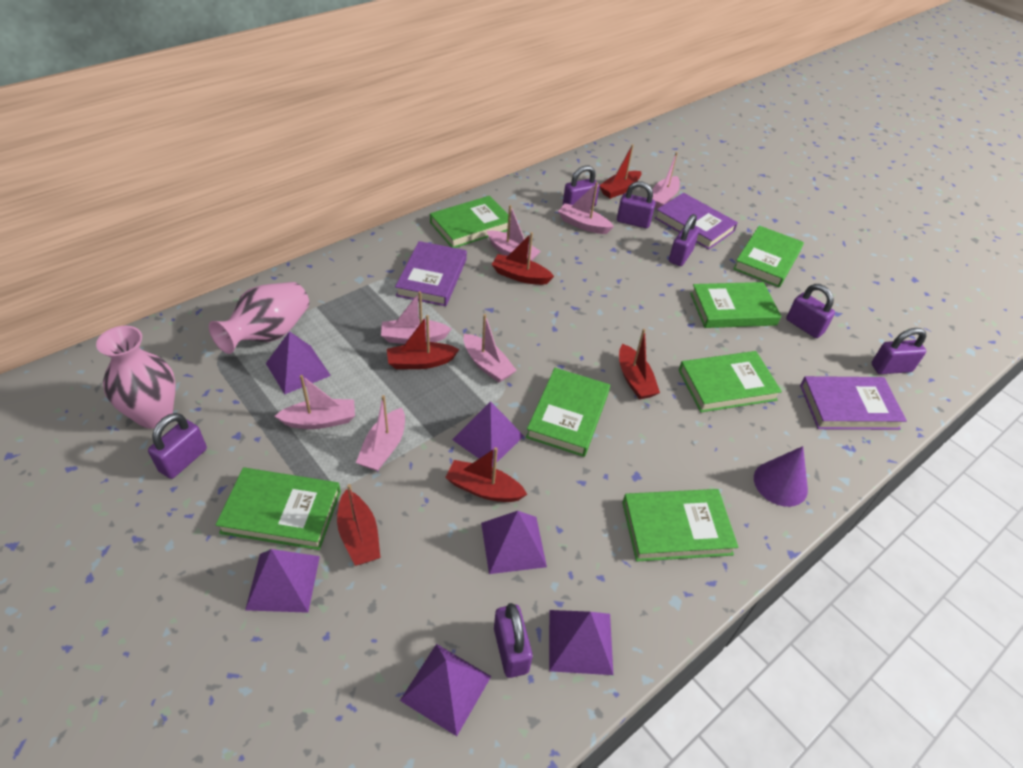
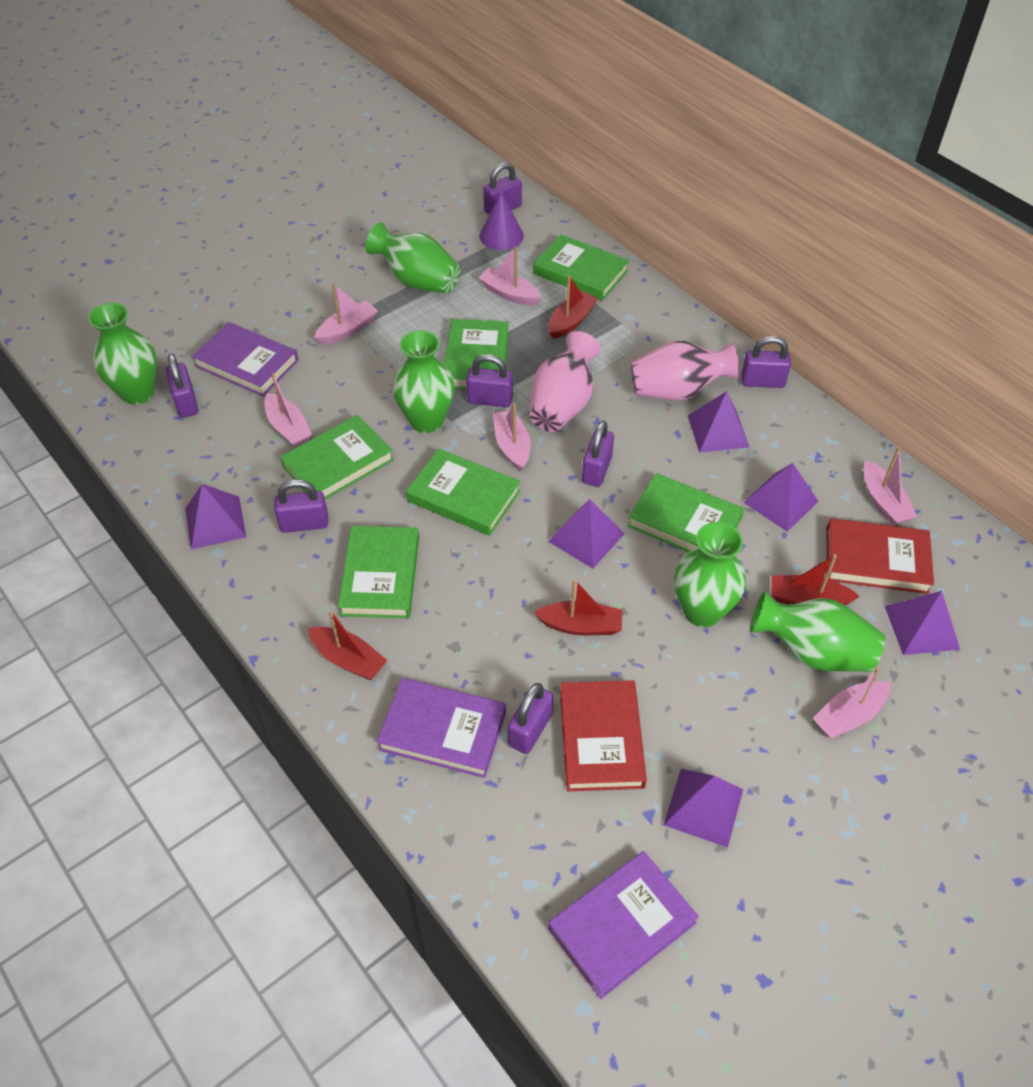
green book: 7 -> 6
green vase: 0 -> 5
pink boat: 7 -> 6
red boat: 6 -> 4
red book: 0 -> 2

